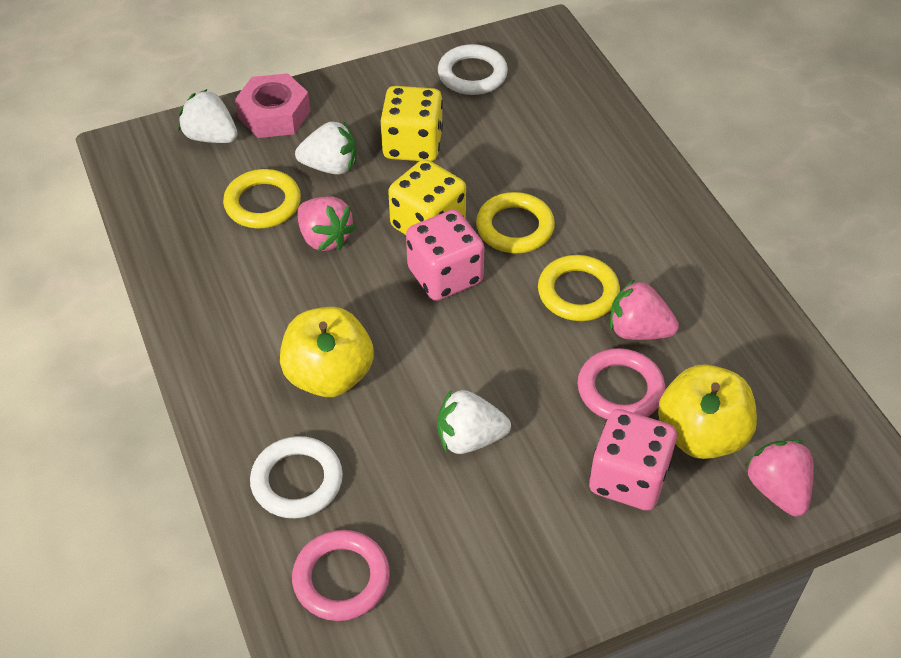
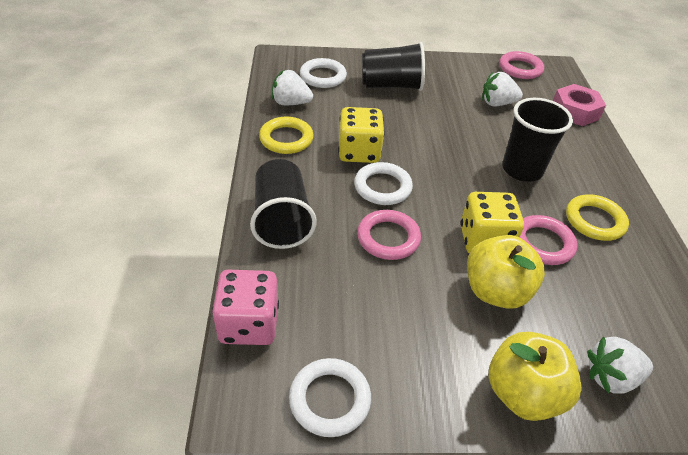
black cup: 0 -> 3
pink dice: 2 -> 1
pink ring: 2 -> 3
pink strawberry: 3 -> 0
white ring: 2 -> 3
yellow ring: 3 -> 2

